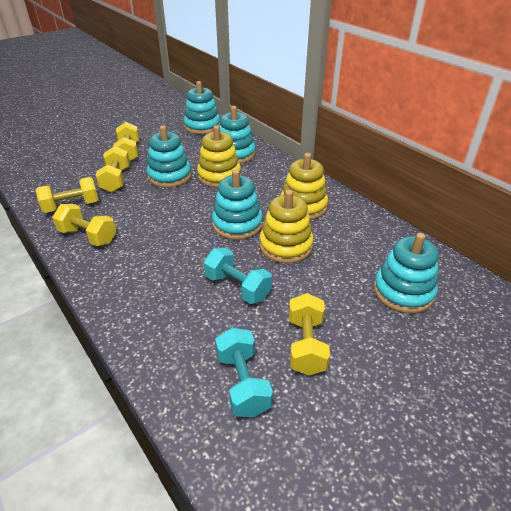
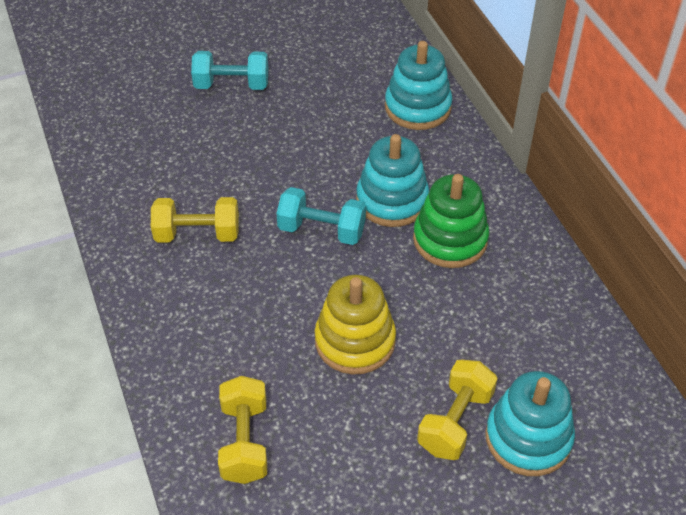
green stacking toy: 0 -> 1
turquoise stacking toy: 5 -> 3
yellow dumbbell: 5 -> 3
yellow stacking toy: 3 -> 1

